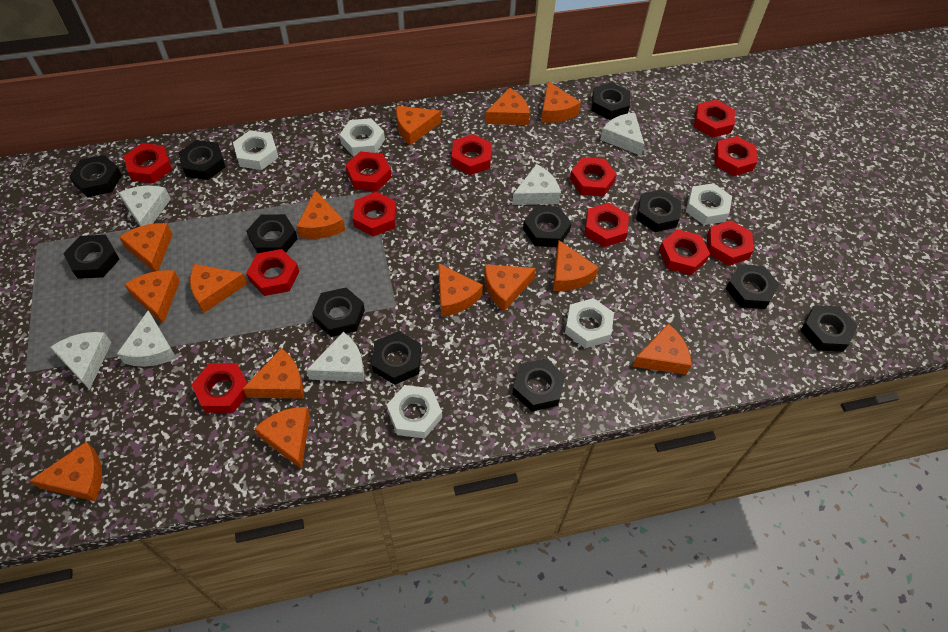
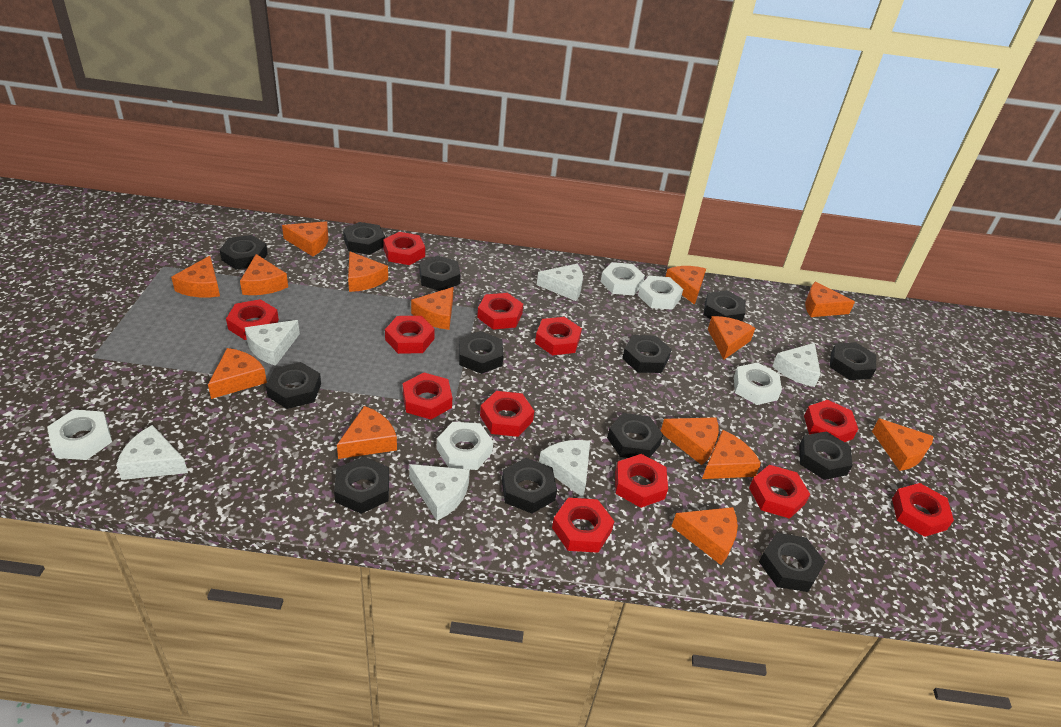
black nut: 12 -> 13

